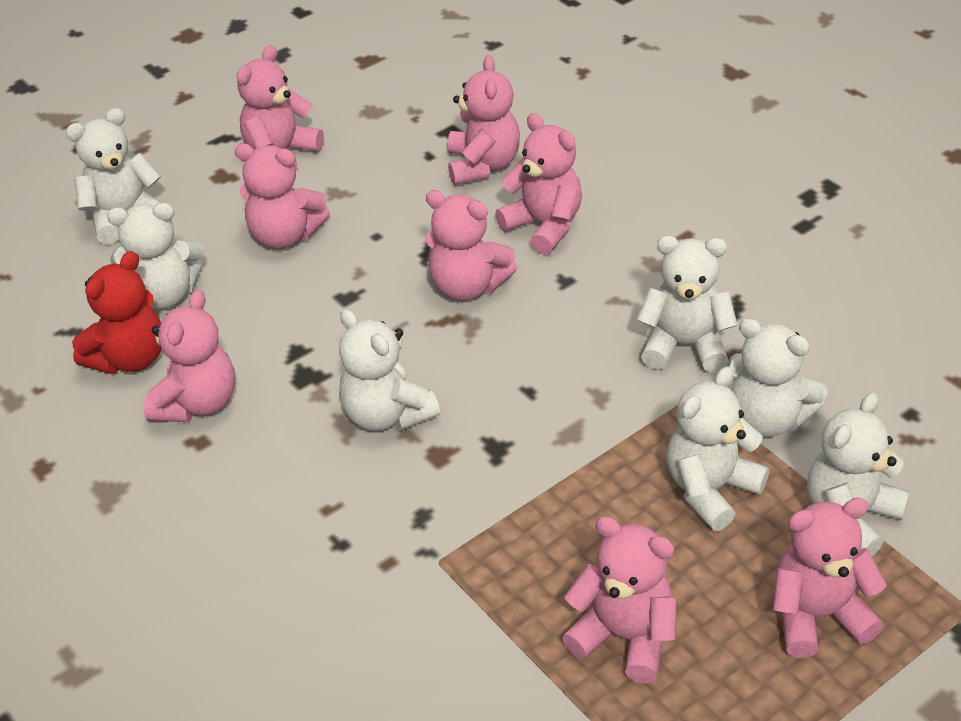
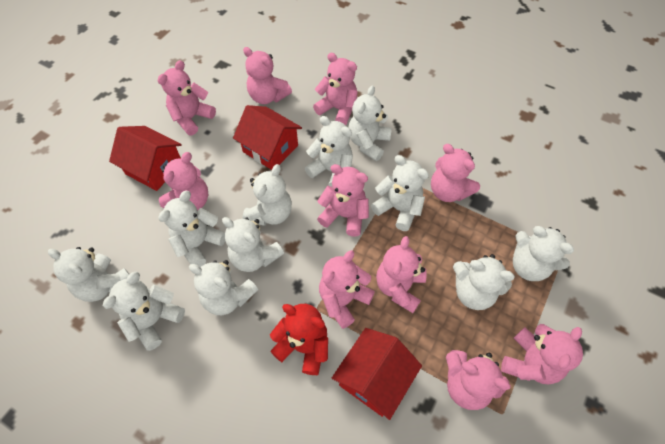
pink teddy bear: 8 -> 10
red house: 0 -> 3
white teddy bear: 7 -> 11

